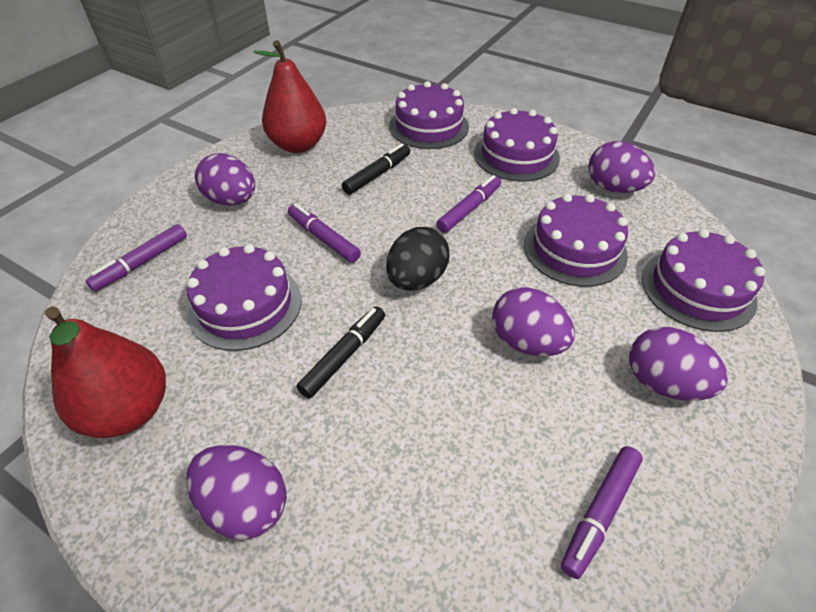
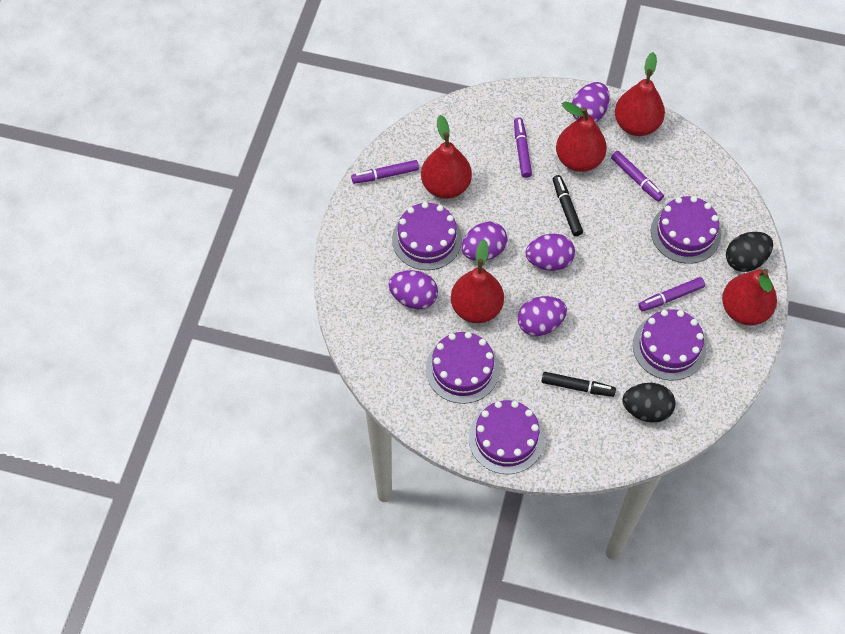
black egg: 1 -> 2
red pear: 2 -> 5

